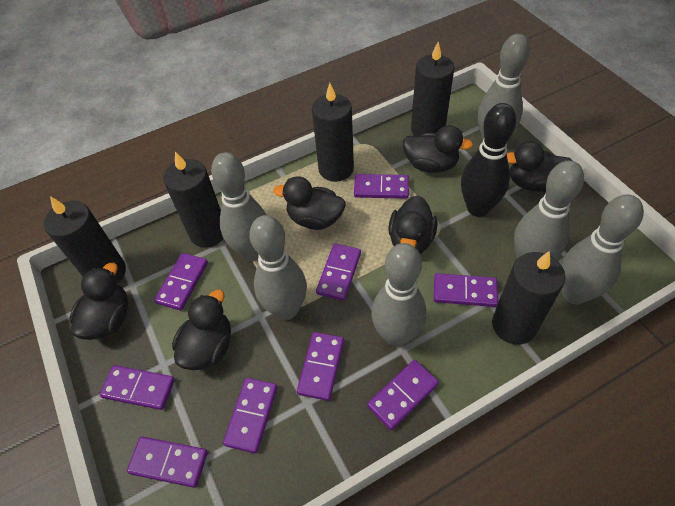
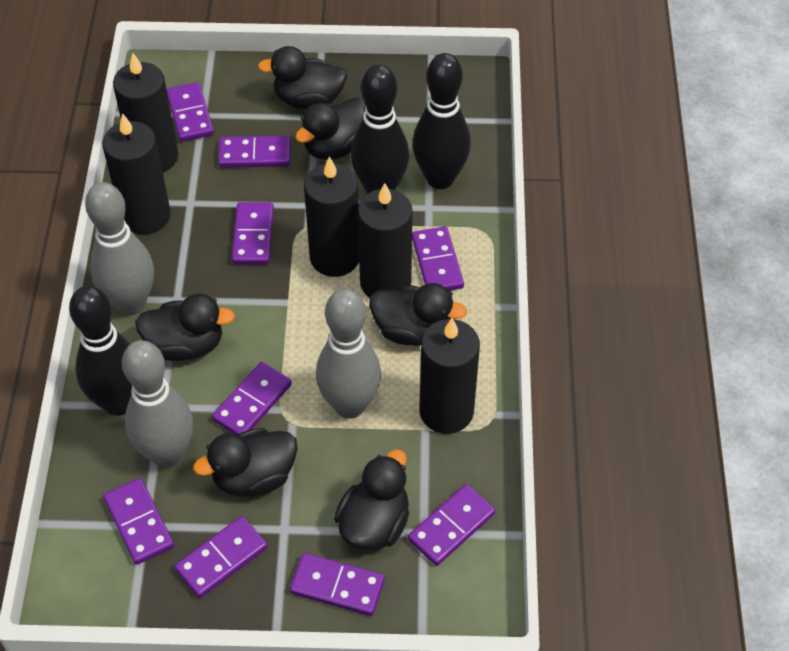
black bowling pin: 1 -> 3
grey bowling pin: 6 -> 3

